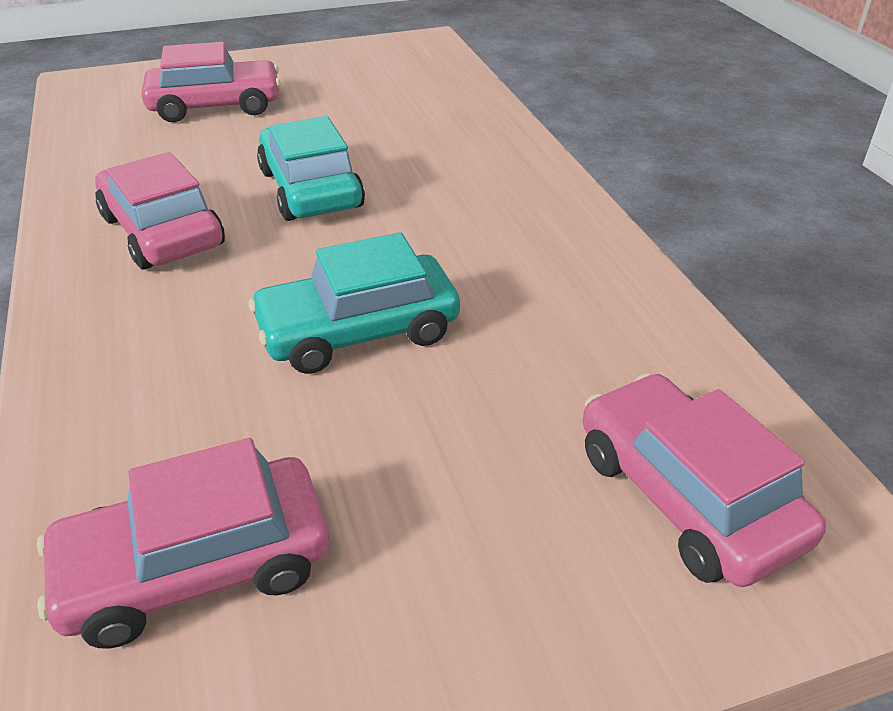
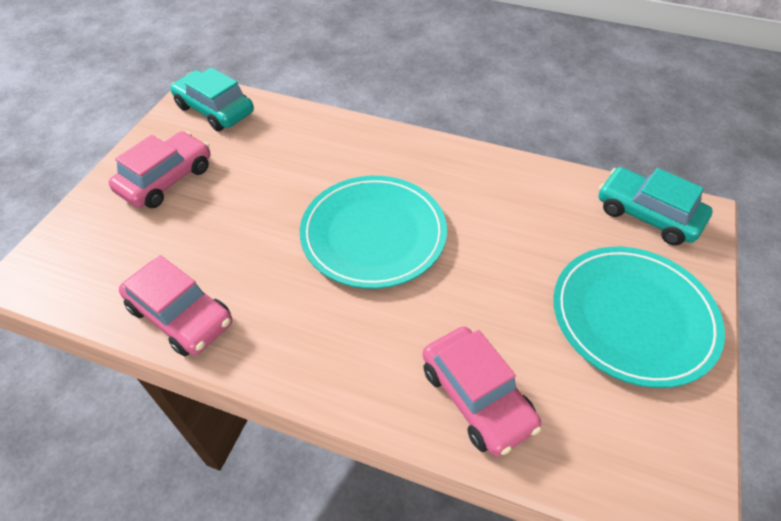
pink car: 4 -> 3
turquoise plate: 0 -> 2

